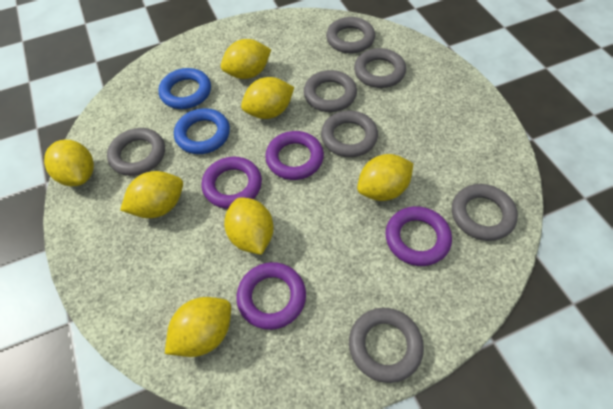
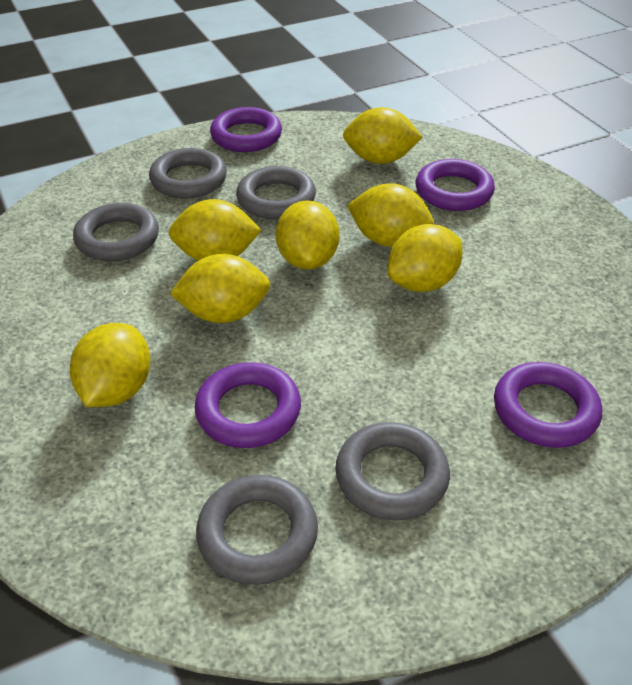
blue ring: 2 -> 0
grey ring: 7 -> 5

